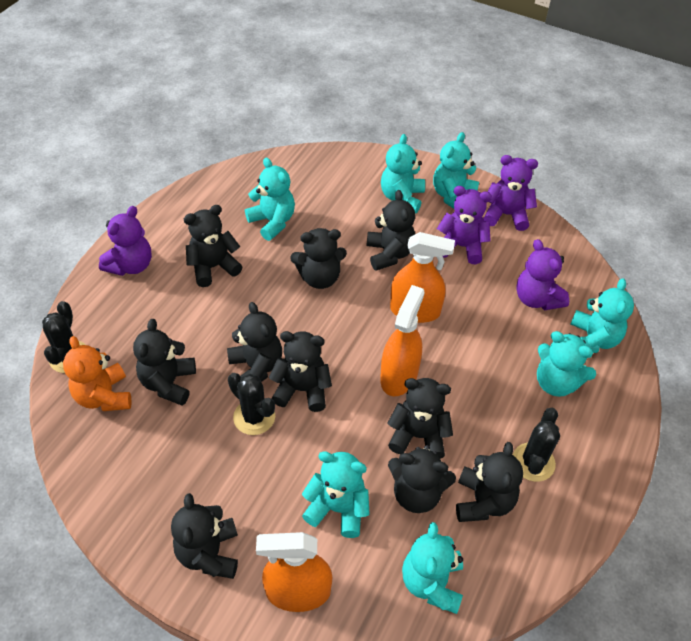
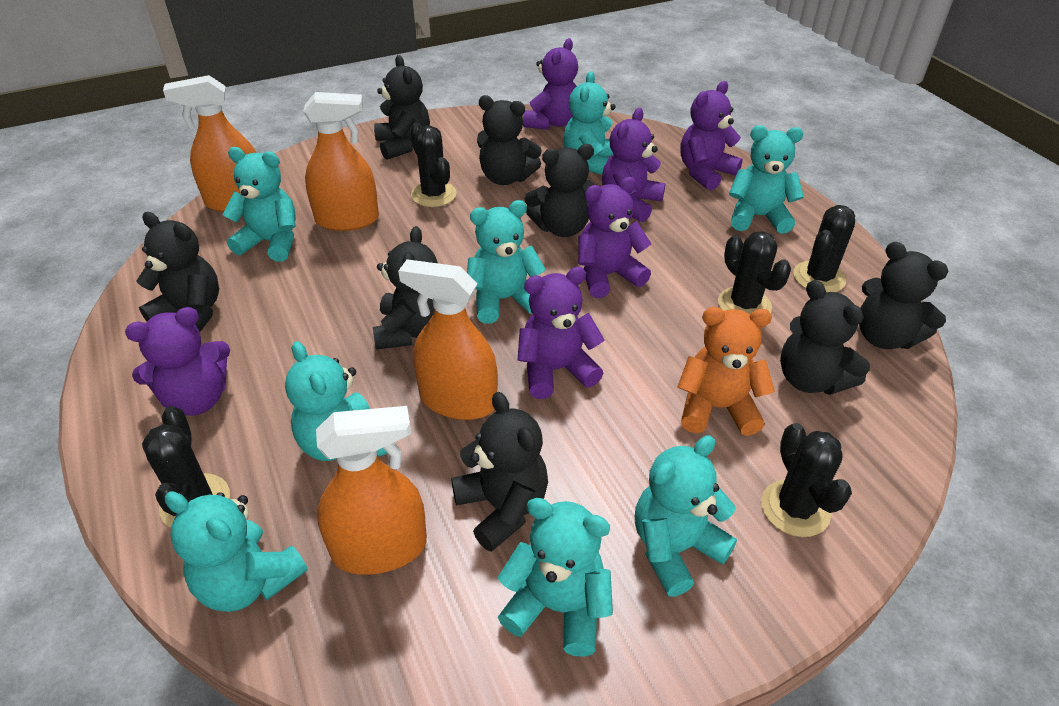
black cactus: 3 -> 5
black teddy bear: 10 -> 8
orange spray bottle: 3 -> 4
purple teddy bear: 4 -> 6
turquoise teddy bear: 7 -> 8

